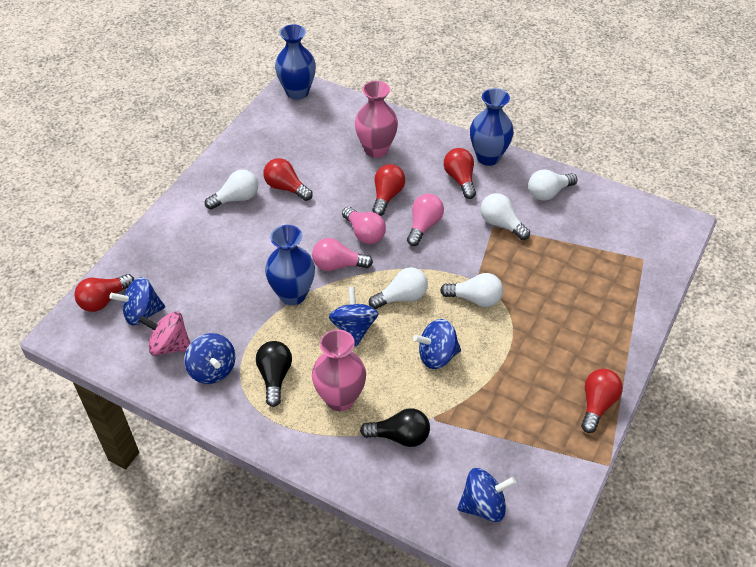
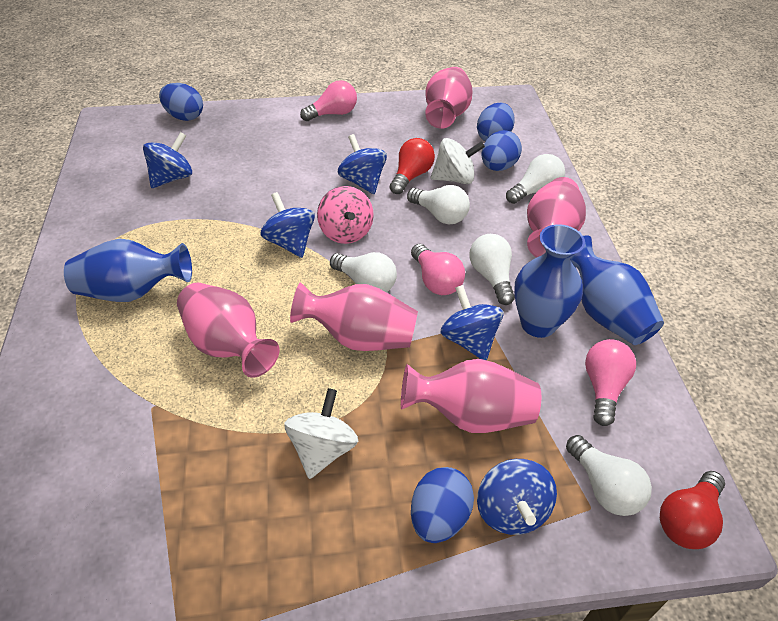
black light bulb: 2 -> 0
blue egg: 0 -> 4
pink vase: 2 -> 5
red light bulb: 5 -> 2
white spinning top: 0 -> 2

